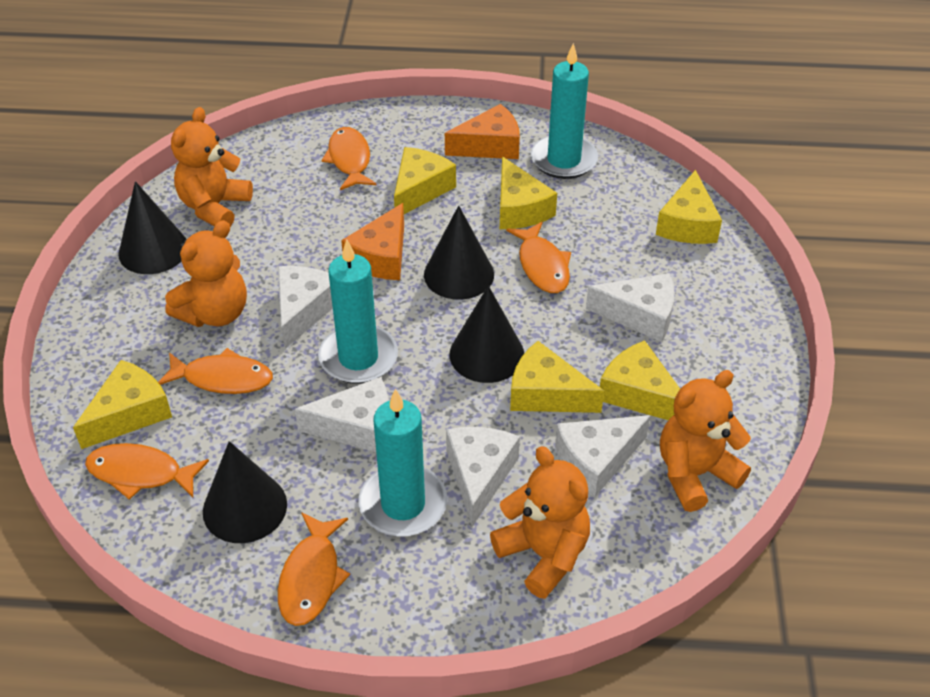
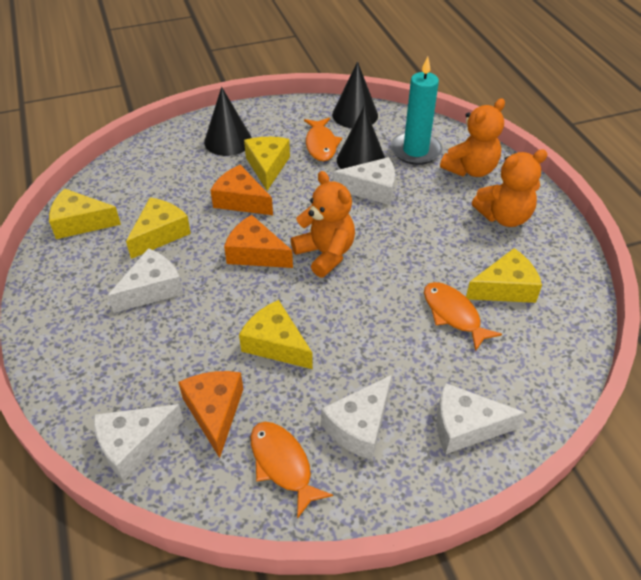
black cone: 4 -> 3
orange cheese: 2 -> 3
orange fish: 5 -> 3
orange teddy bear: 4 -> 3
turquoise candle: 3 -> 1
yellow cheese: 6 -> 5

